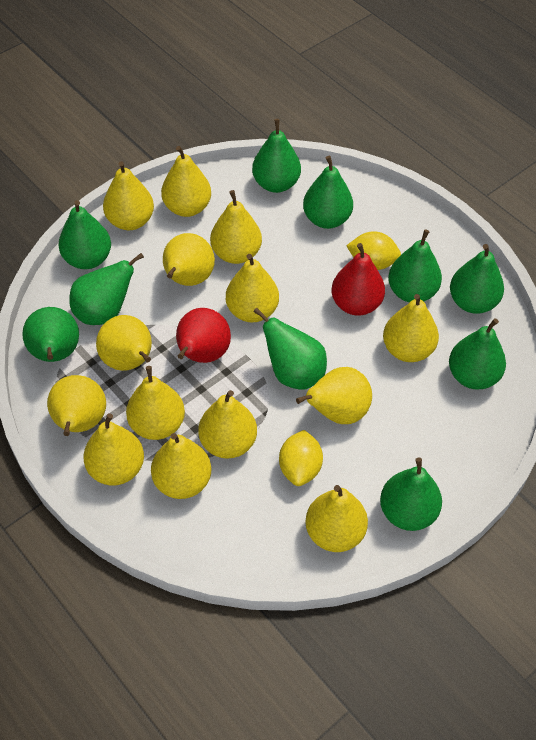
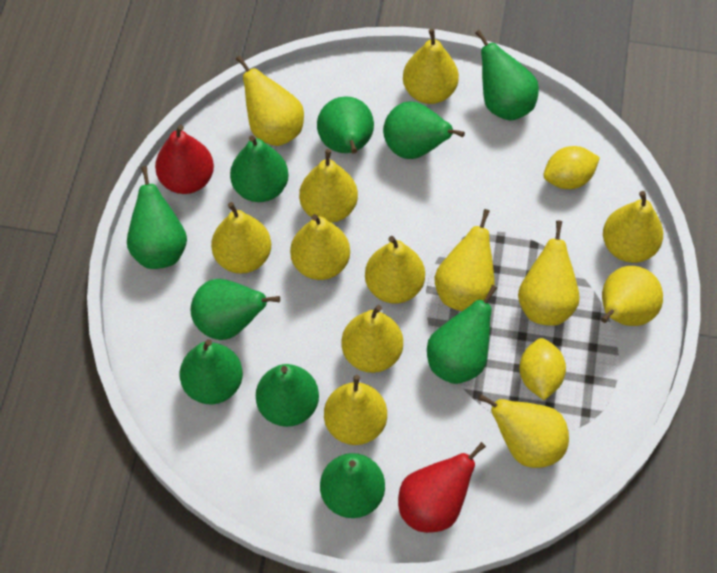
yellow pear: 14 -> 13

